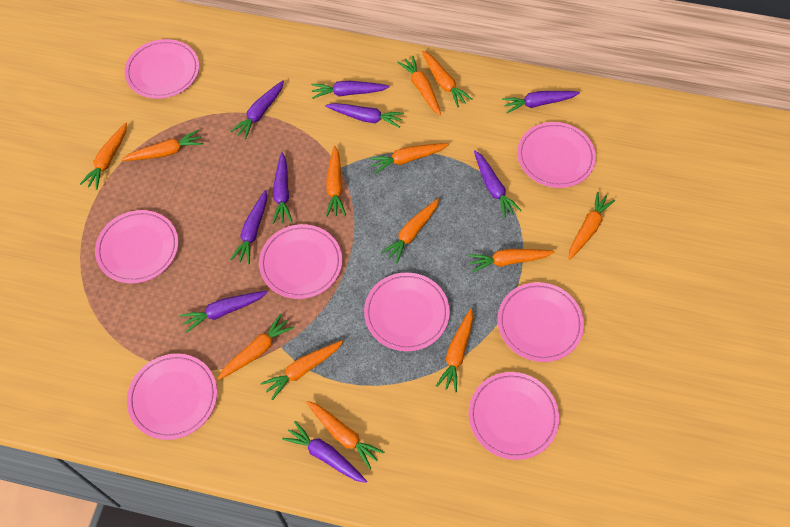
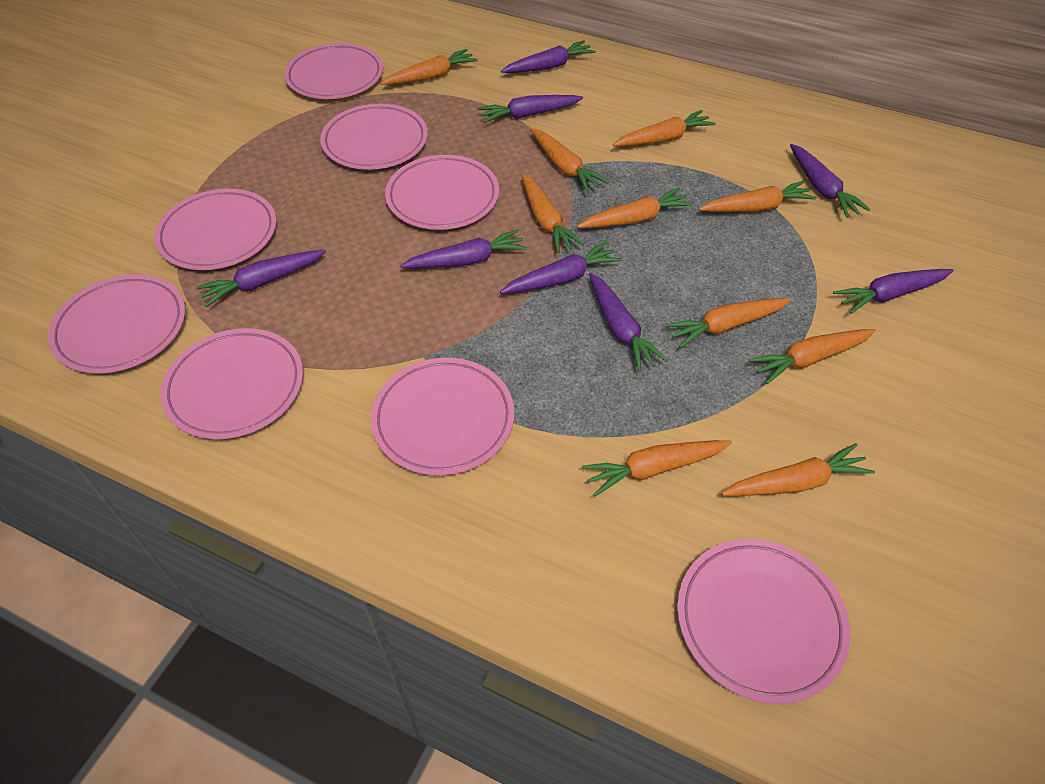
orange carrot: 13 -> 10
purple carrot: 9 -> 8

